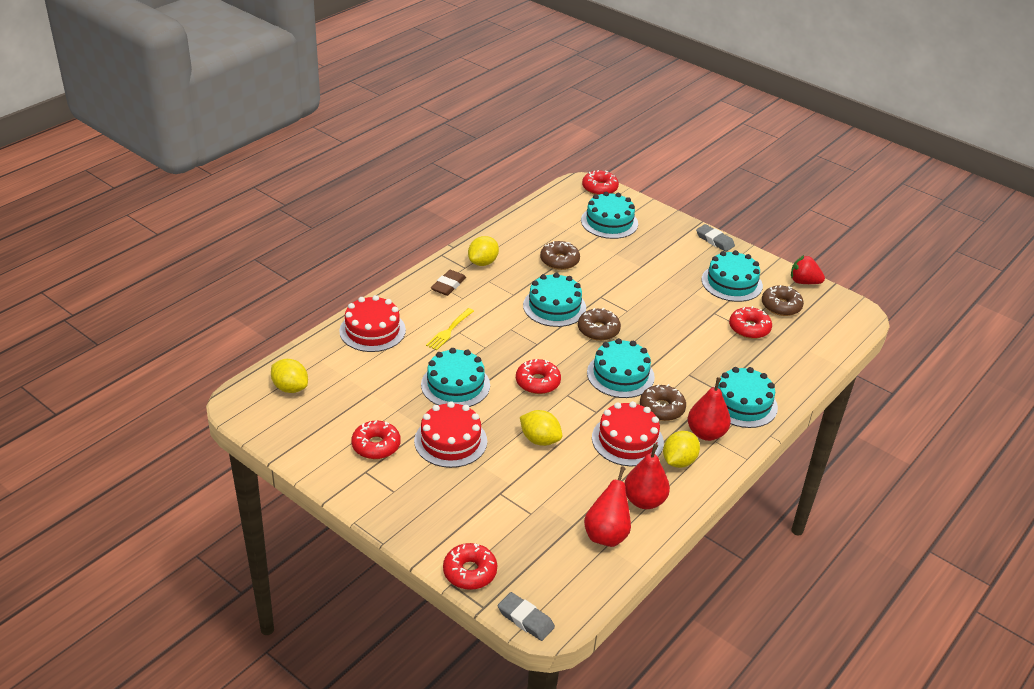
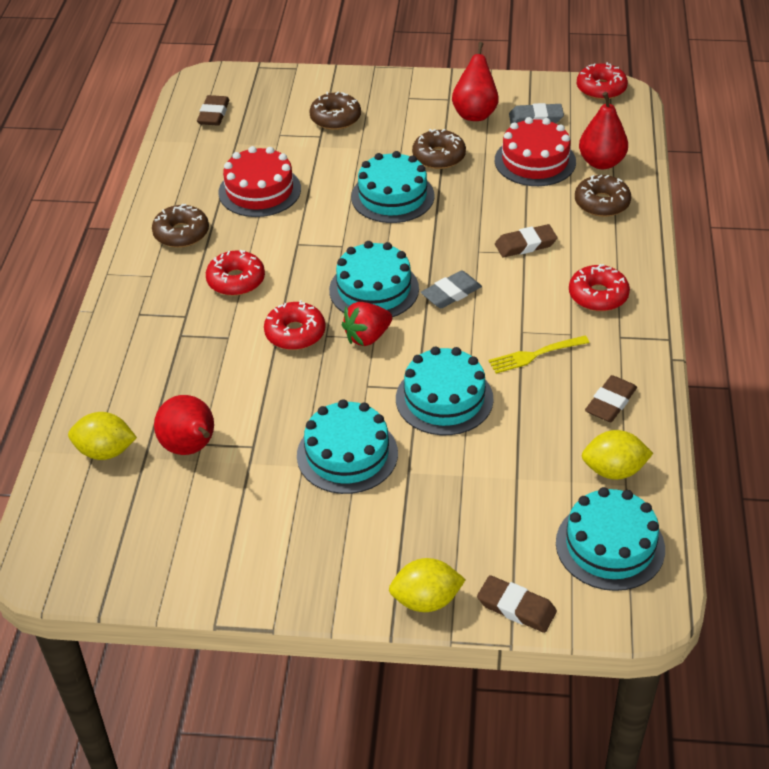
brown eraser: 1 -> 4
red cake: 3 -> 2
red donut: 5 -> 4
turquoise cake: 6 -> 5
yellow lemon: 4 -> 3

